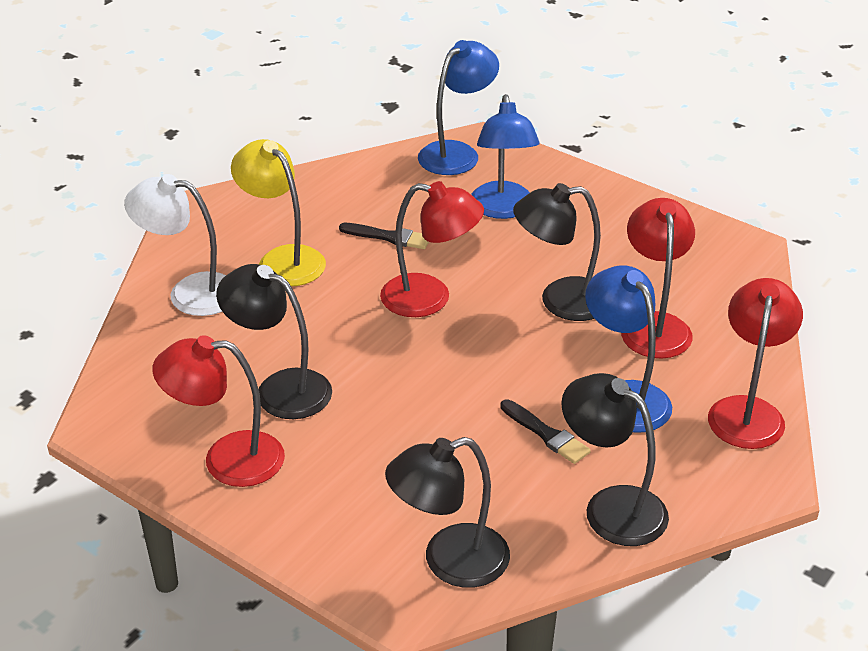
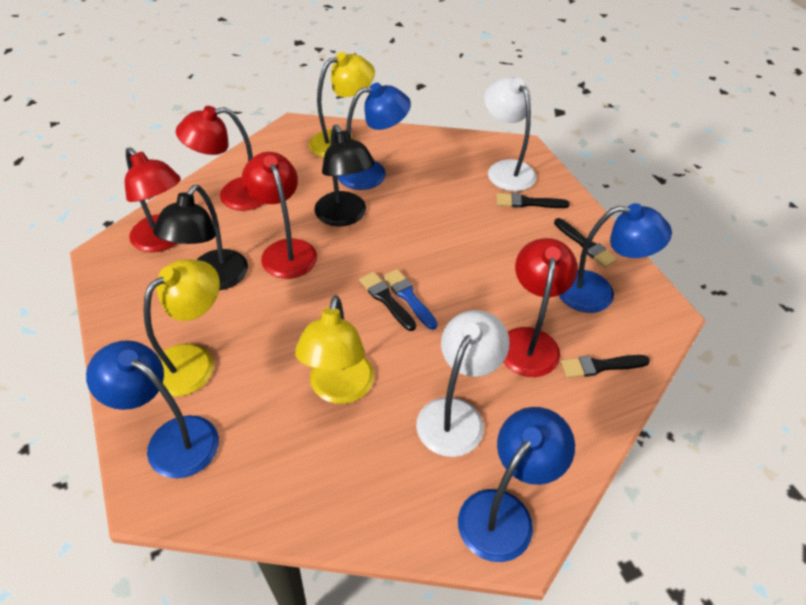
black brush: 2 -> 4
black lamp: 4 -> 2
blue brush: 0 -> 1
blue lamp: 3 -> 4
white lamp: 1 -> 2
yellow lamp: 1 -> 3

